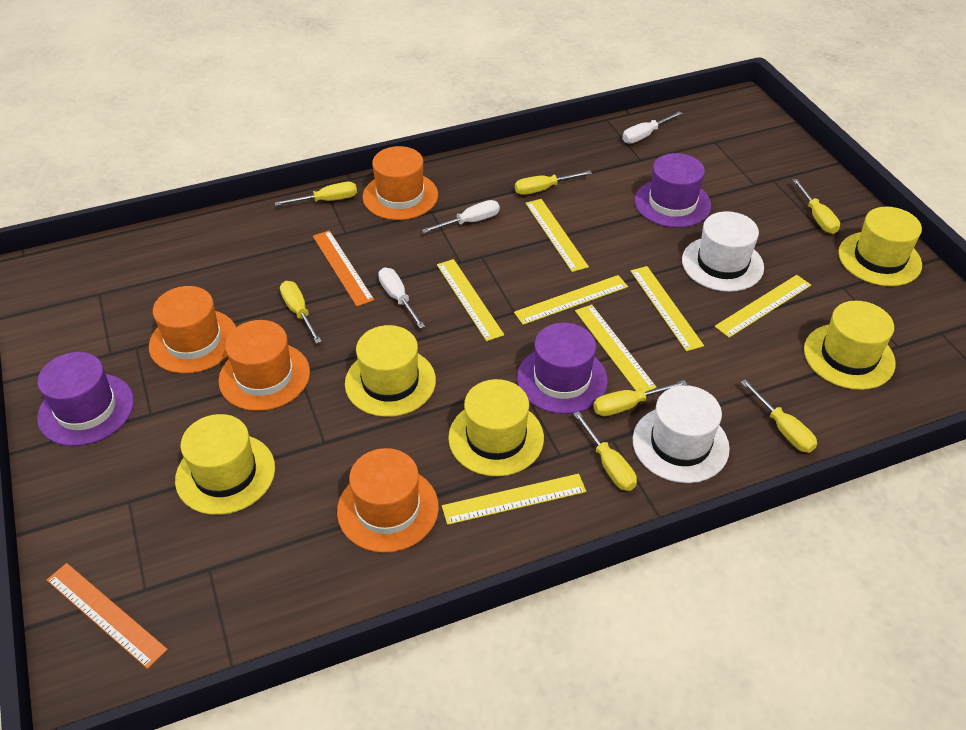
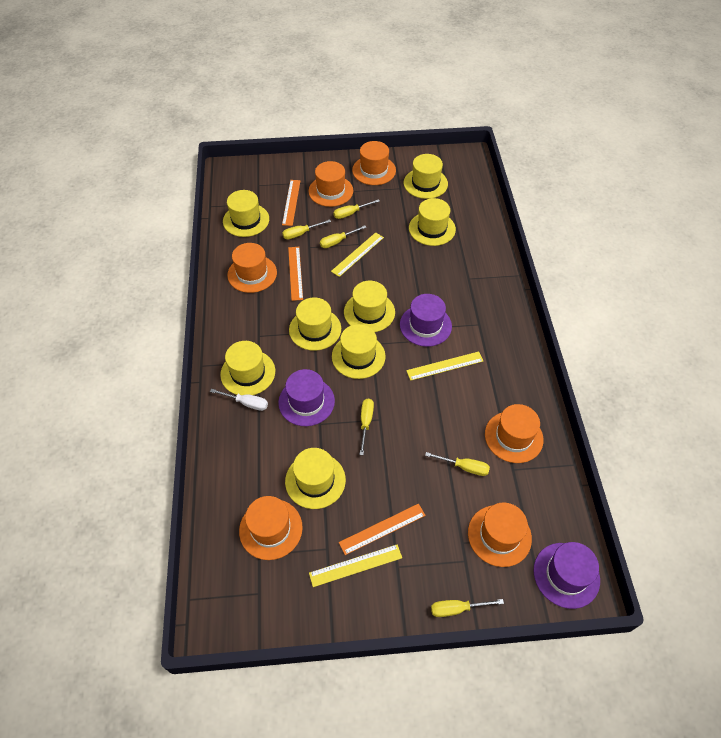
orange hat: 4 -> 6
orange ruler: 2 -> 3
white hat: 2 -> 0
white screwdriver: 3 -> 1
yellow hat: 5 -> 8
yellow ruler: 7 -> 3
yellow screwdriver: 7 -> 6

